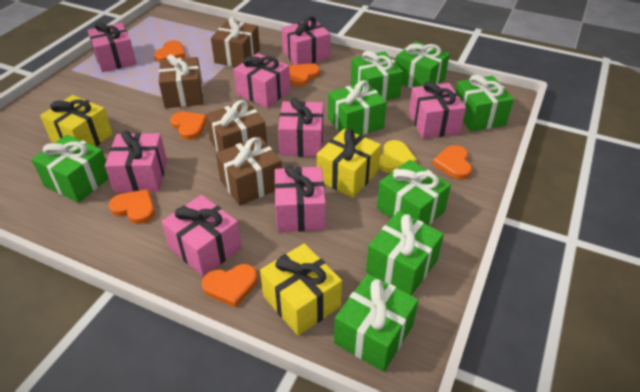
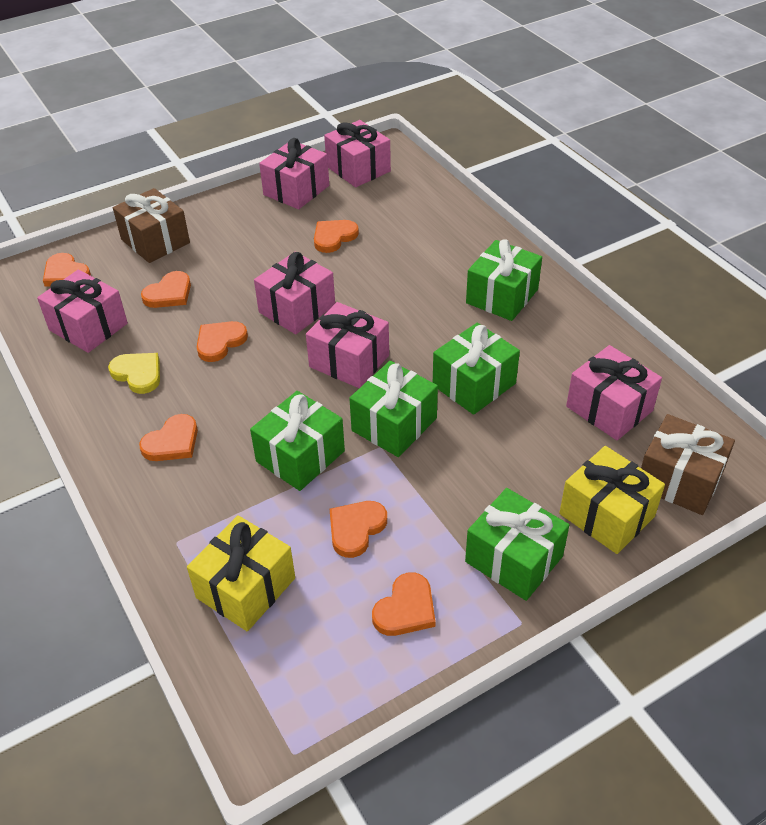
brown gift: 4 -> 2
green gift: 8 -> 5
orange heart: 6 -> 7
pink gift: 8 -> 6
yellow gift: 3 -> 2

